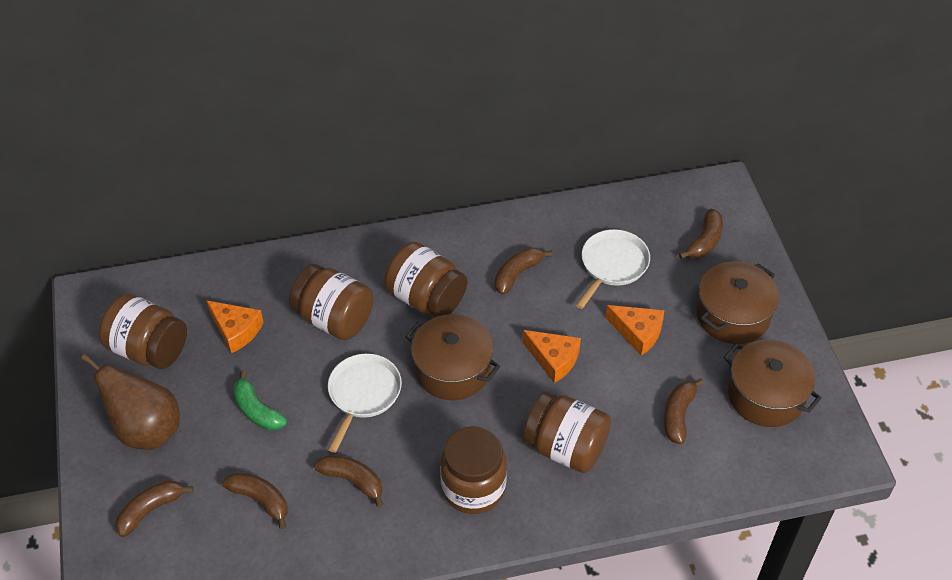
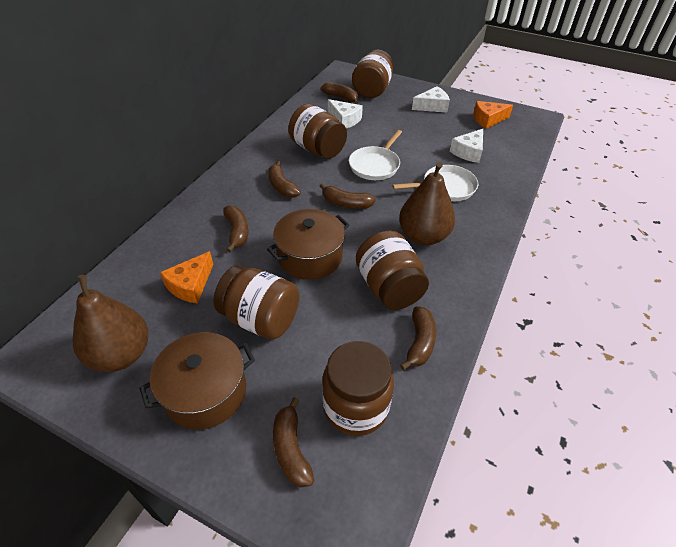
brown pear: 1 -> 2
brown pot: 3 -> 2
green banana: 1 -> 0
orange cheese: 3 -> 2
white cheese: 0 -> 3

